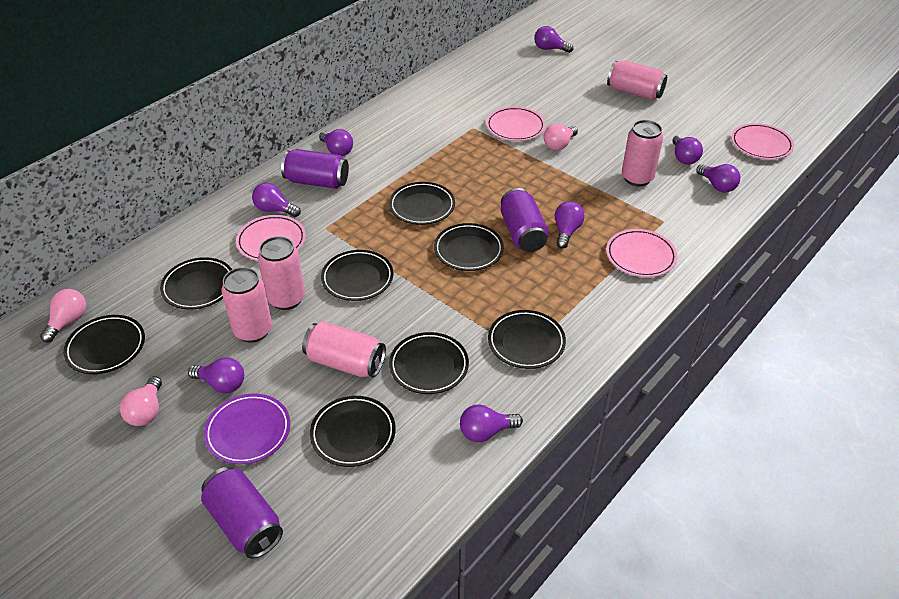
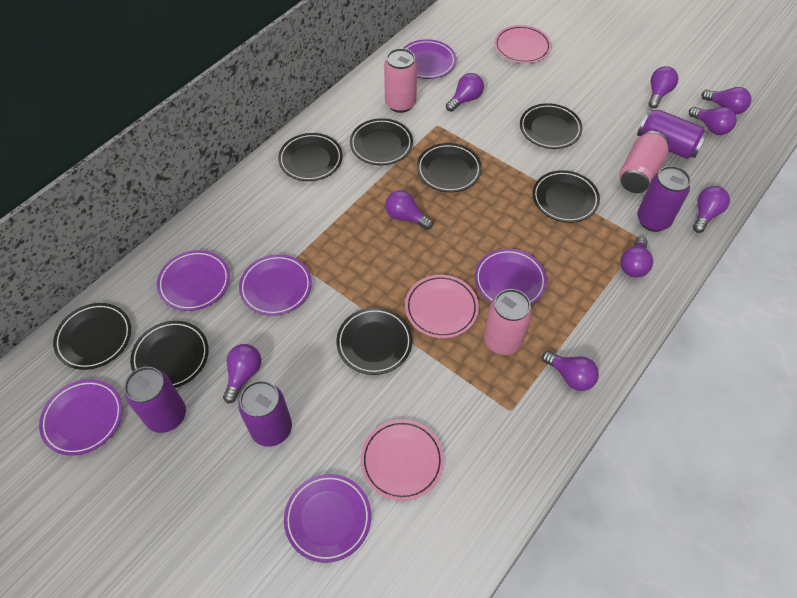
pink can: 5 -> 3
pink light bulb: 3 -> 0
pink plate: 4 -> 3
purple can: 3 -> 4
purple light bulb: 8 -> 9
purple plate: 1 -> 6

